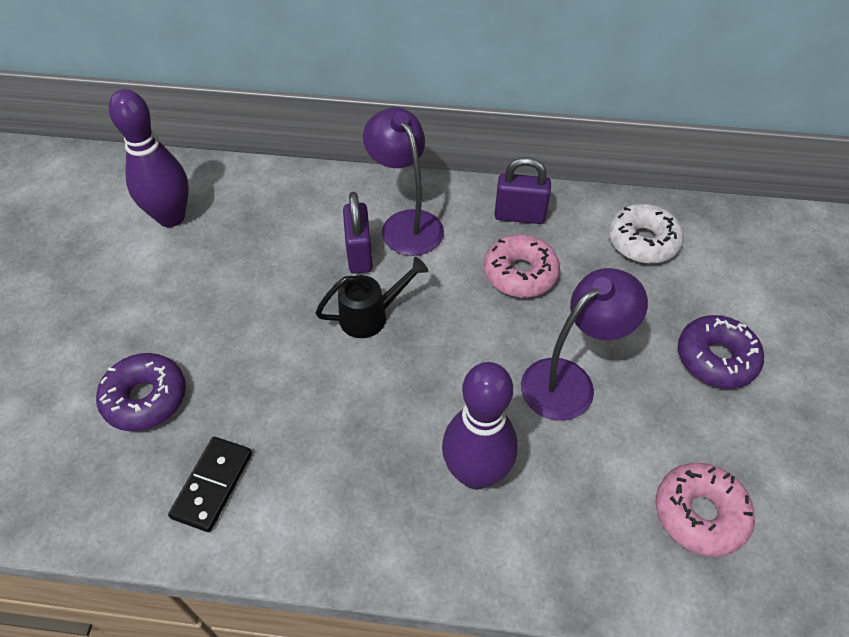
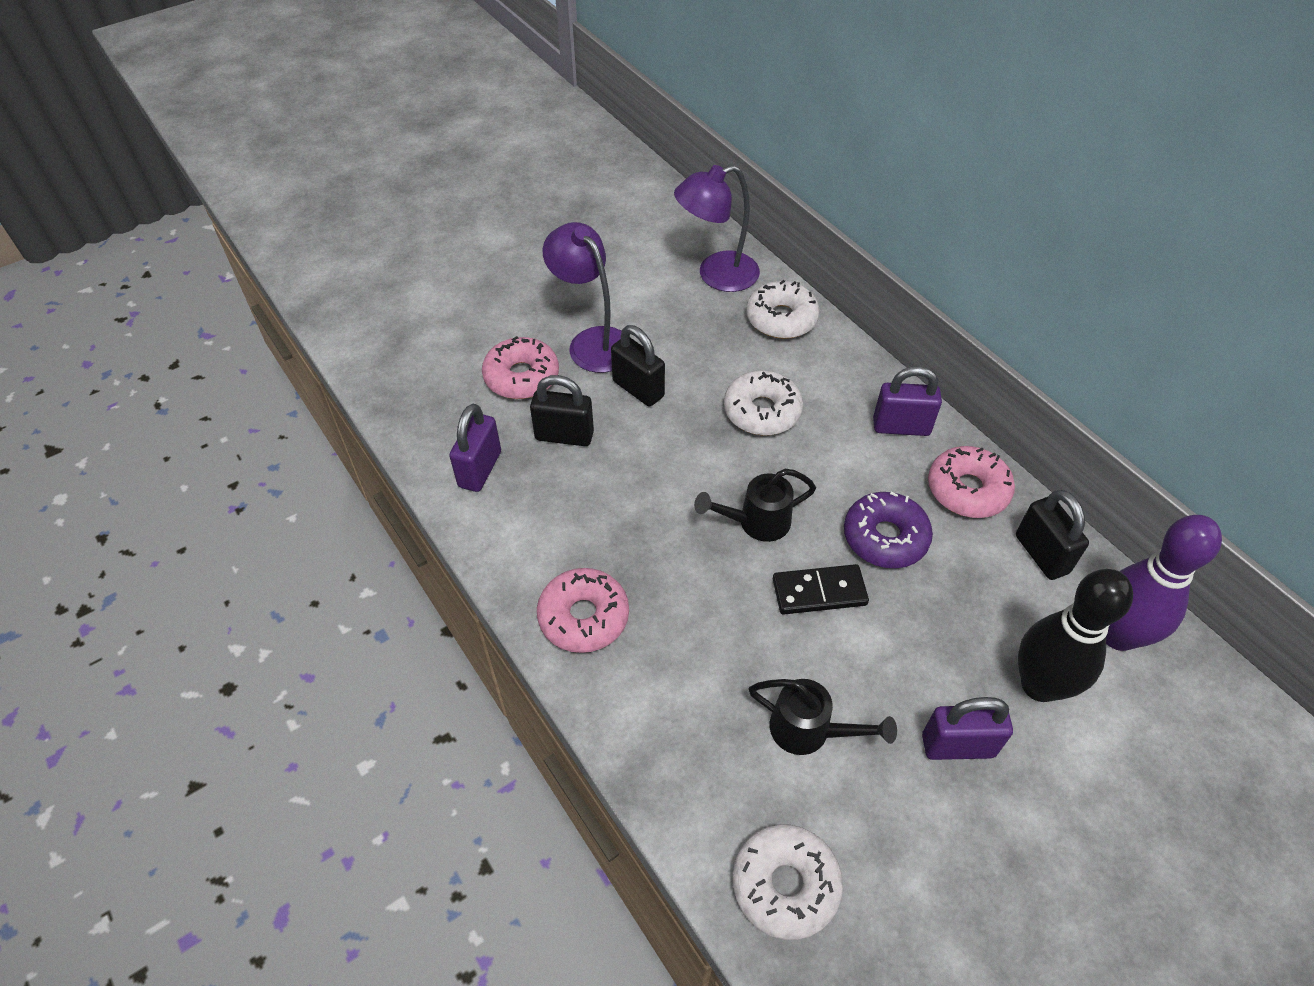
black bowling pin: 0 -> 1
black padlock: 0 -> 3
black watering can: 1 -> 2
pink donut: 2 -> 3
purple bowling pin: 2 -> 1
purple donut: 2 -> 1
purple padlock: 2 -> 3
white donut: 1 -> 3

